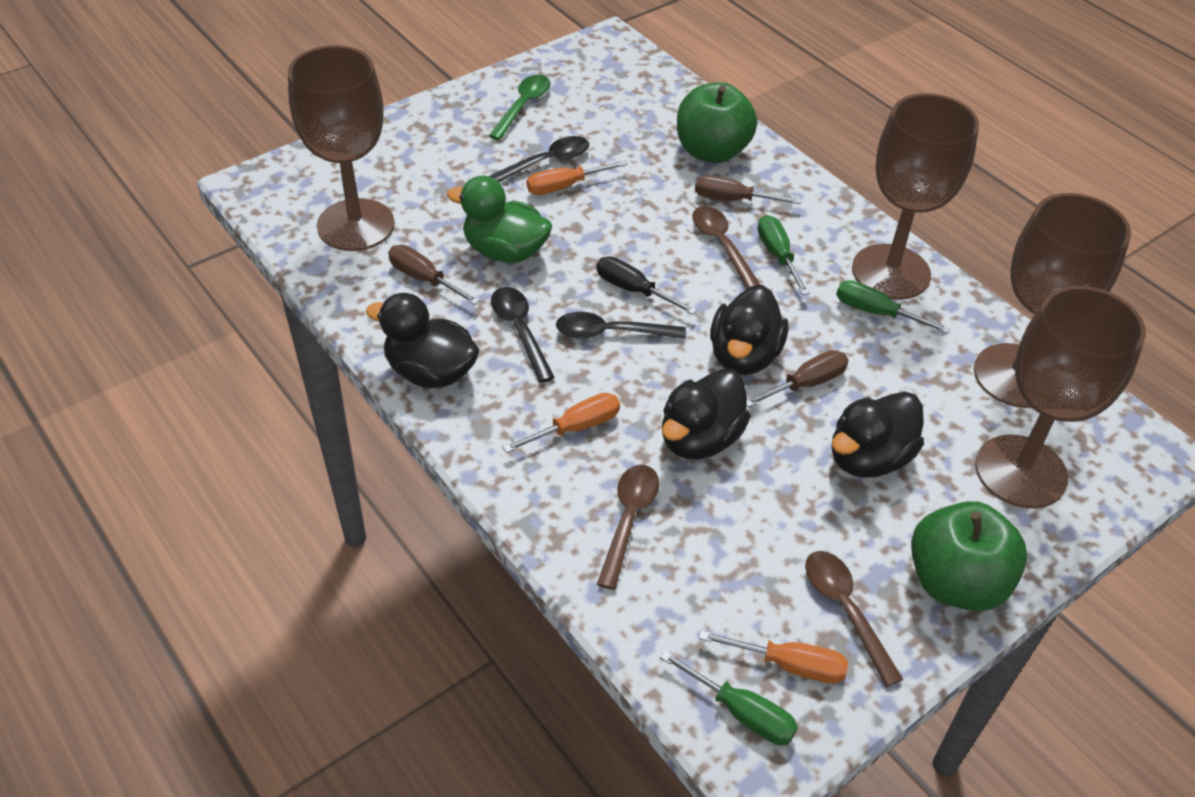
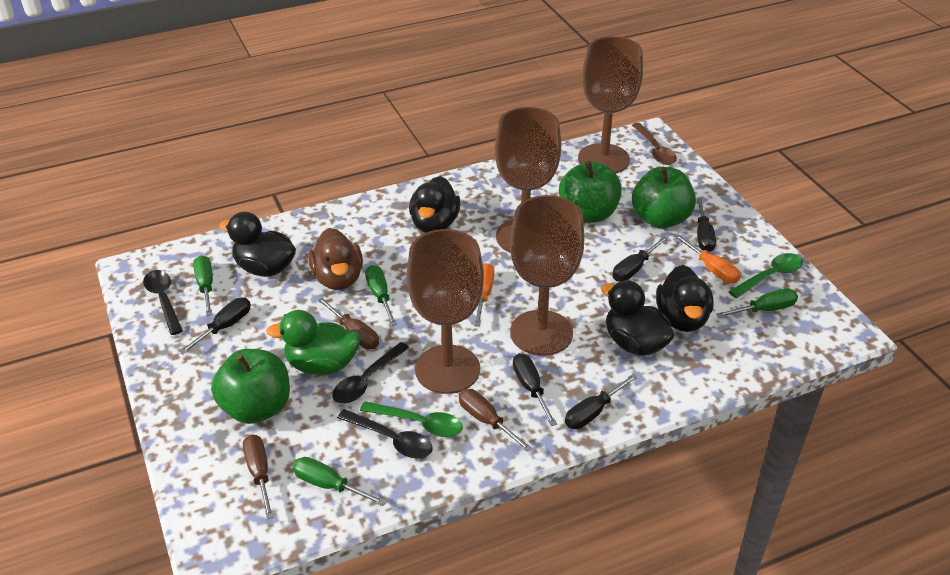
black screwdriver: 1 -> 5
brown duck: 0 -> 1
brown spoon: 3 -> 1
green apple: 2 -> 3
green screwdriver: 3 -> 4
green spoon: 1 -> 2
orange screwdriver: 3 -> 2

